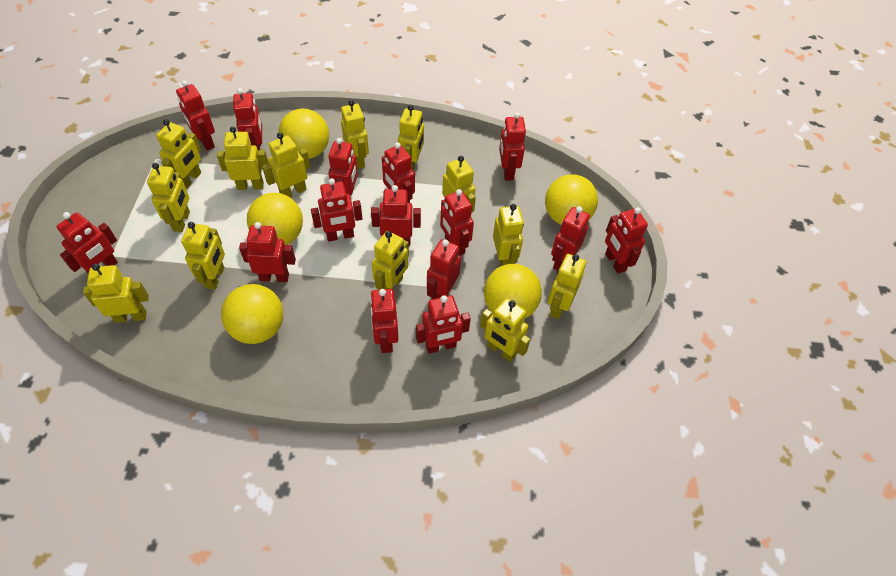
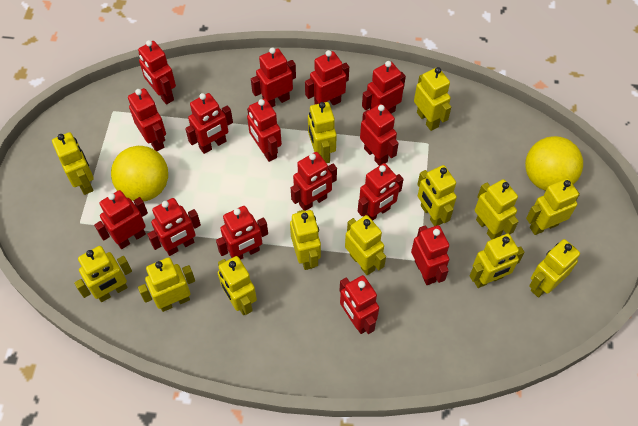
yellow ball: 5 -> 2

